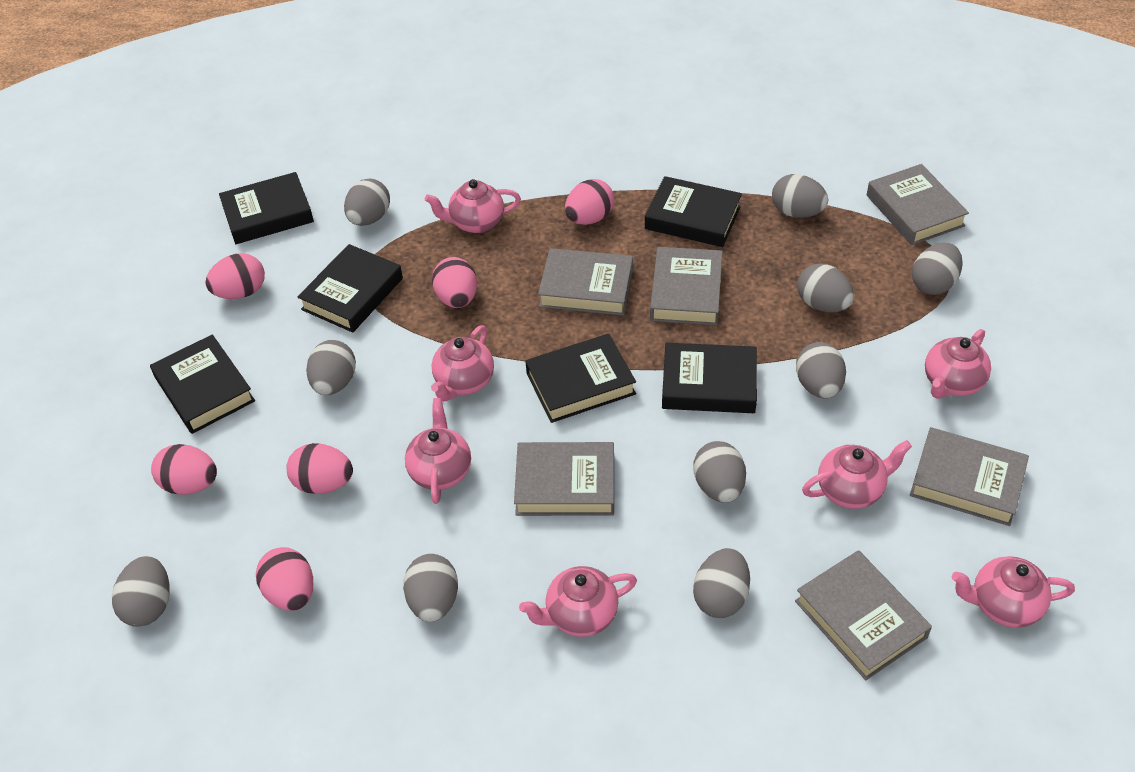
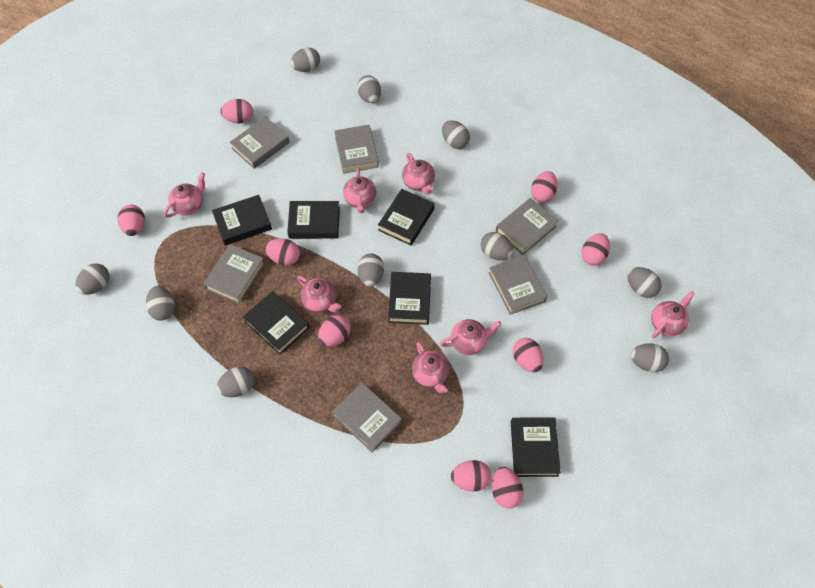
pink egg: 6 -> 9

